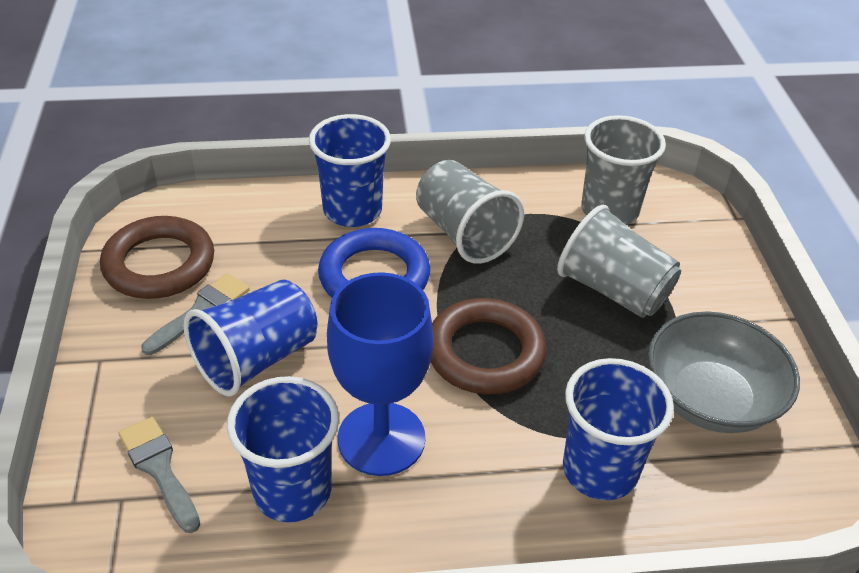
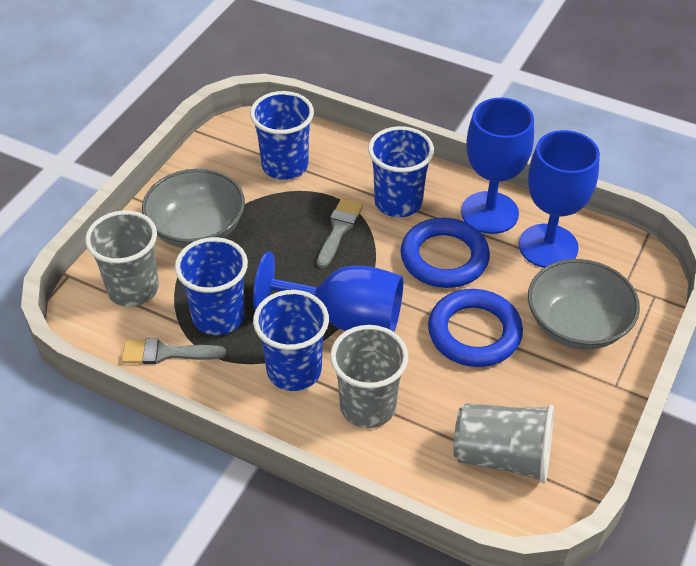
blue goblet: 1 -> 3
blue ring: 1 -> 2
brown ring: 2 -> 0
grey bowl: 1 -> 2

